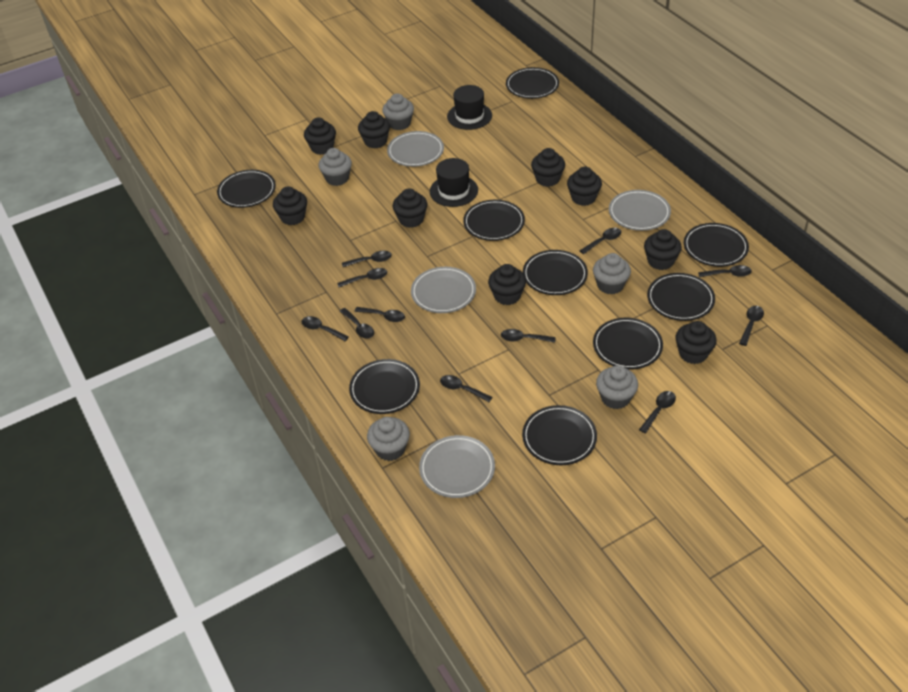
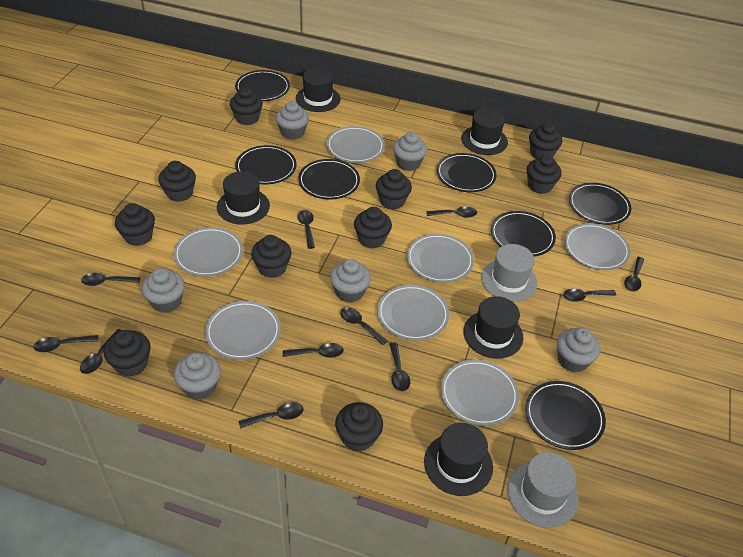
black cupcake: 9 -> 10
black hat: 2 -> 5
black plate: 9 -> 7
grey cupcake: 5 -> 6
grey hat: 0 -> 2
grey plate: 4 -> 7

